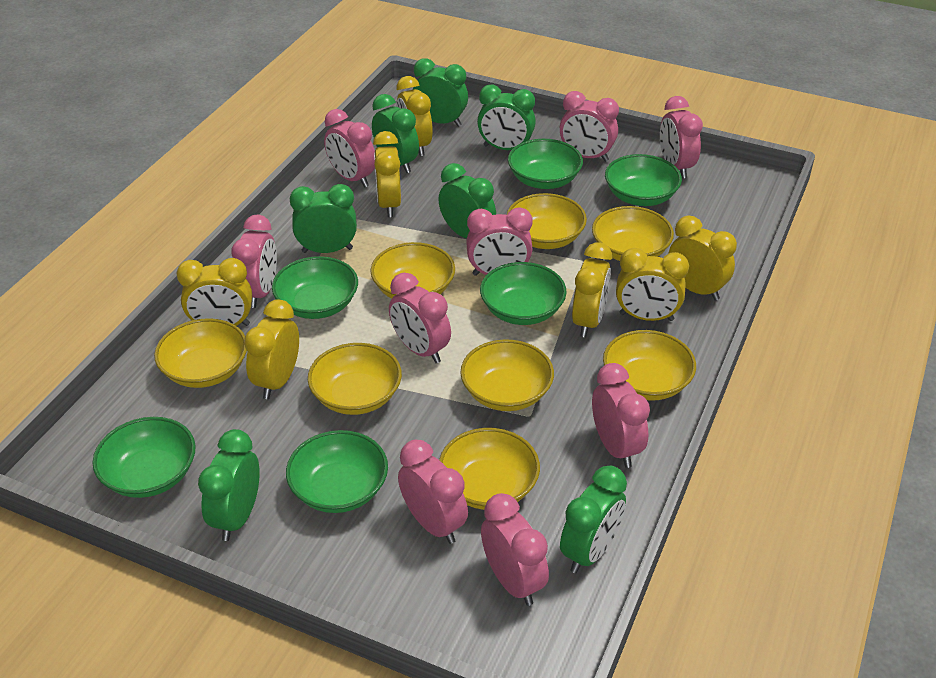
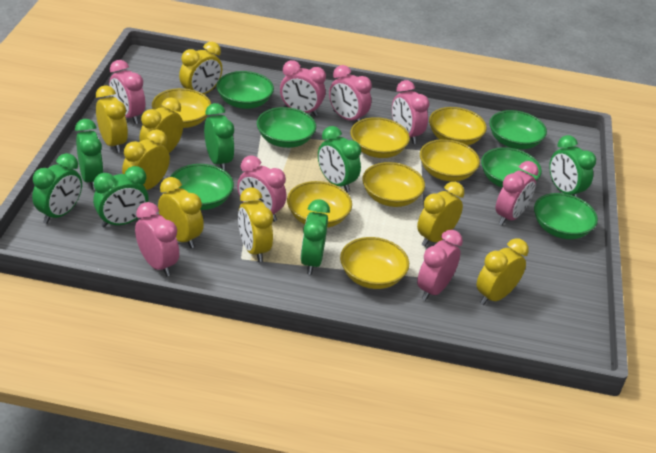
pink clock: 9 -> 8
yellow bowl: 8 -> 7
yellow clock: 7 -> 8

